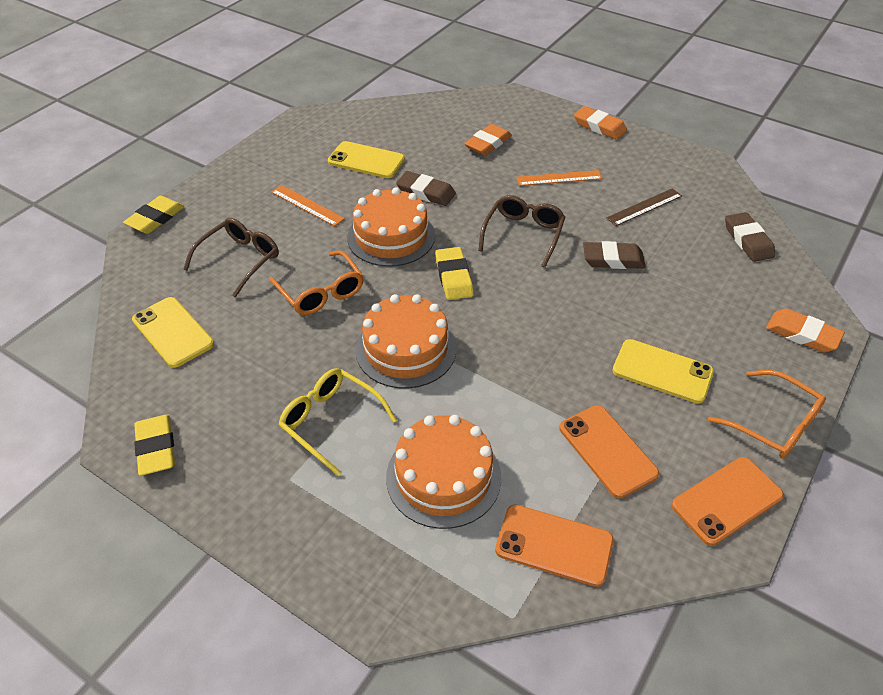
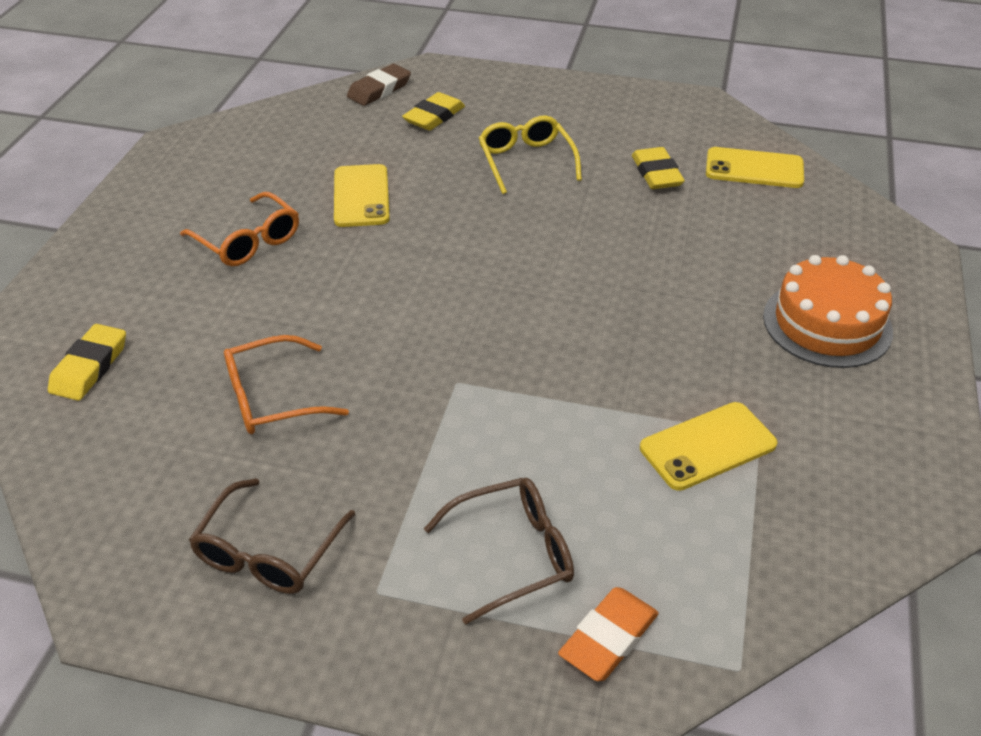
brown eraser: 3 -> 1
brown ruler: 1 -> 0
orange cake: 3 -> 1
orange eraser: 3 -> 1
orange phone: 3 -> 0
orange ruler: 2 -> 0

